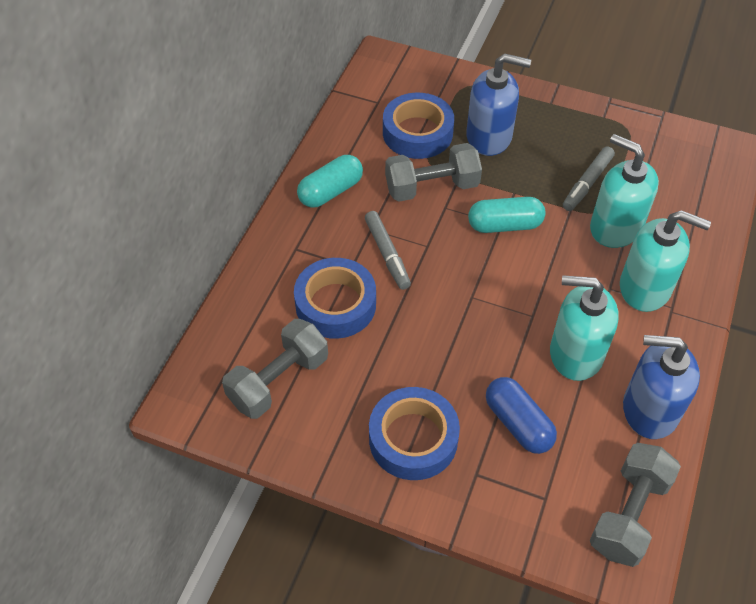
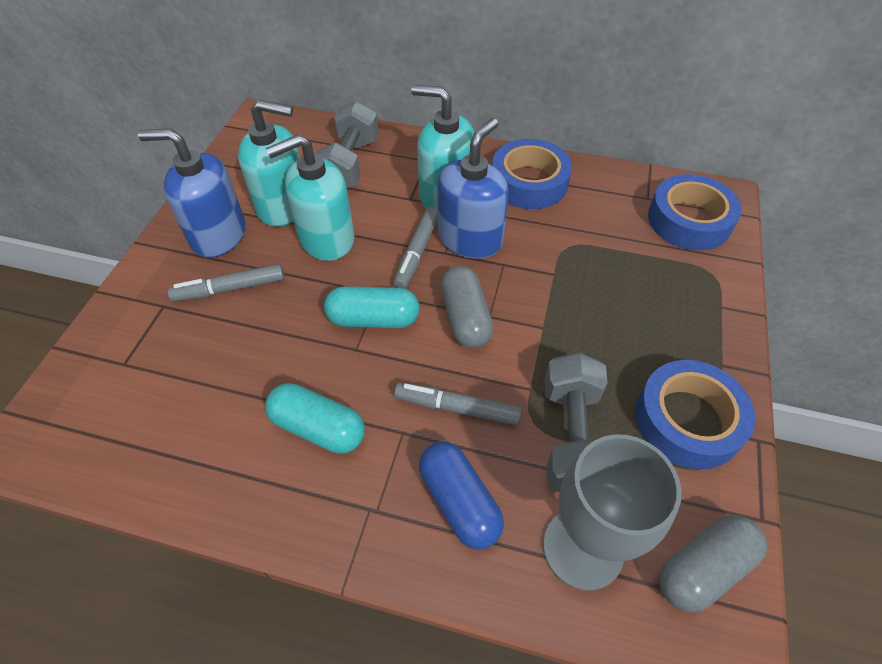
grey capsule: 0 -> 2
grey dumbbell: 3 -> 2
grey goblet: 0 -> 1
grey marker: 2 -> 3

